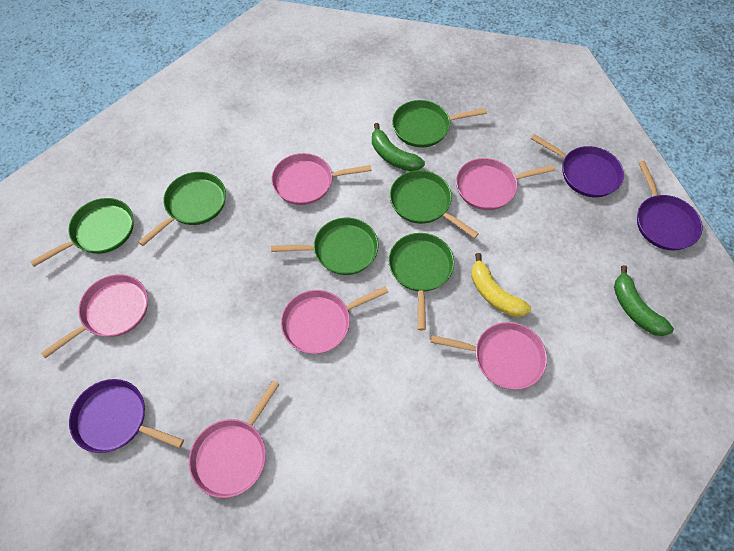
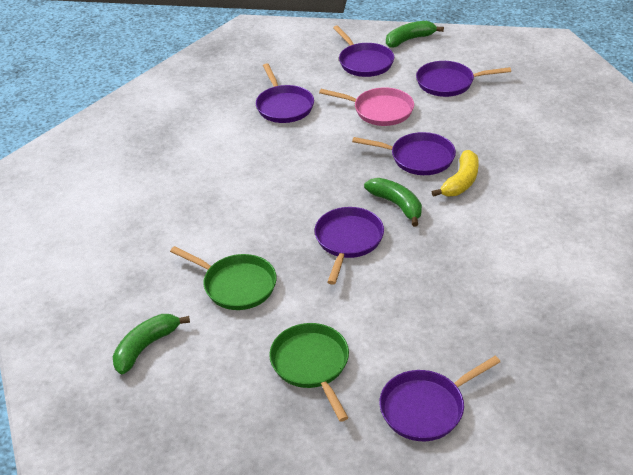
green banana: 2 -> 3
green pan: 6 -> 2
pink pan: 6 -> 1
purple pan: 3 -> 6

